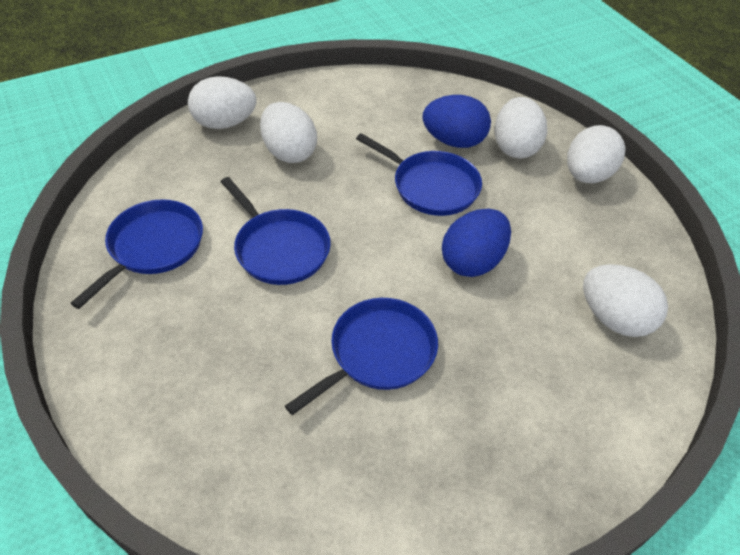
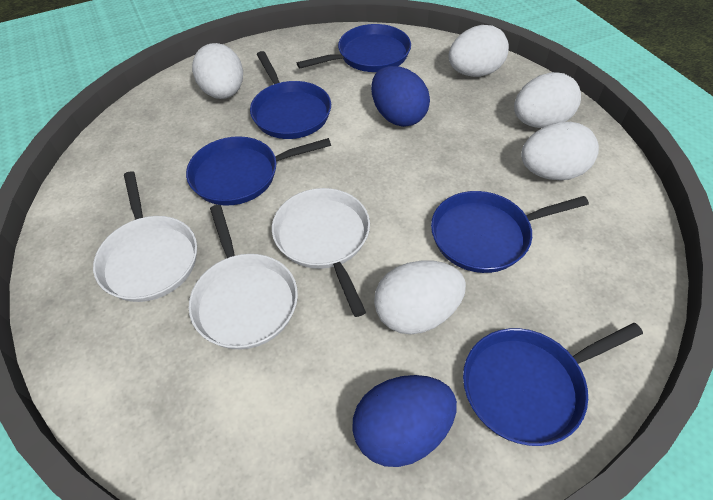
blue pan: 4 -> 5
white pan: 0 -> 3

